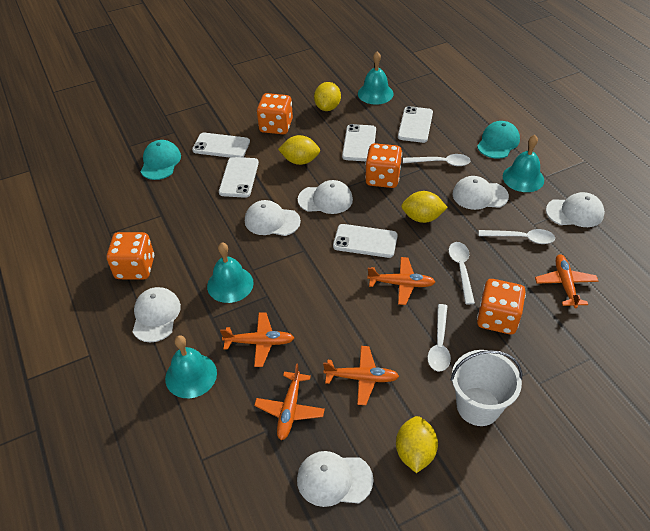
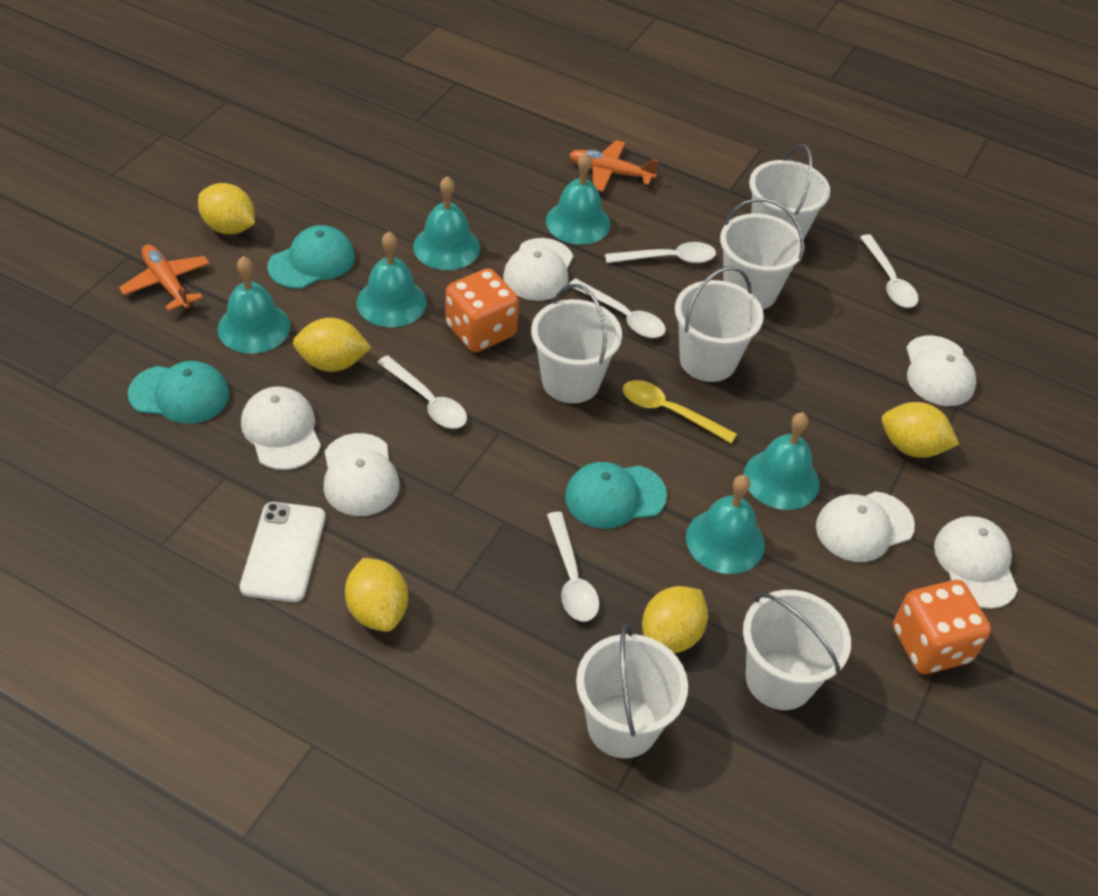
orange dice: 4 -> 2
orange plane: 5 -> 2
turquoise bell: 4 -> 6
turquoise cap: 2 -> 3
white bucket: 1 -> 6
white phone: 5 -> 1
white spoon: 4 -> 5
yellow lemon: 4 -> 5
yellow spoon: 0 -> 1

